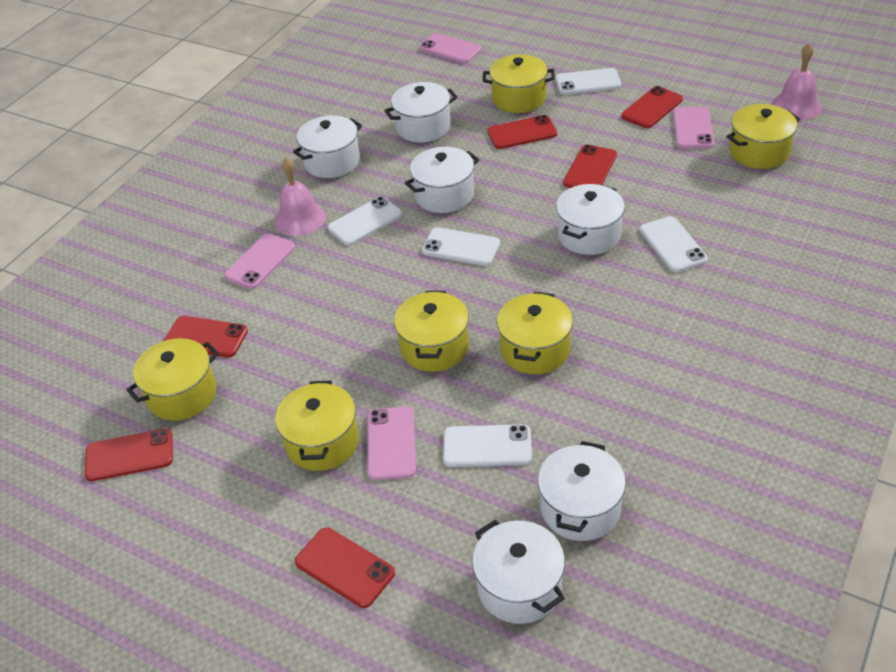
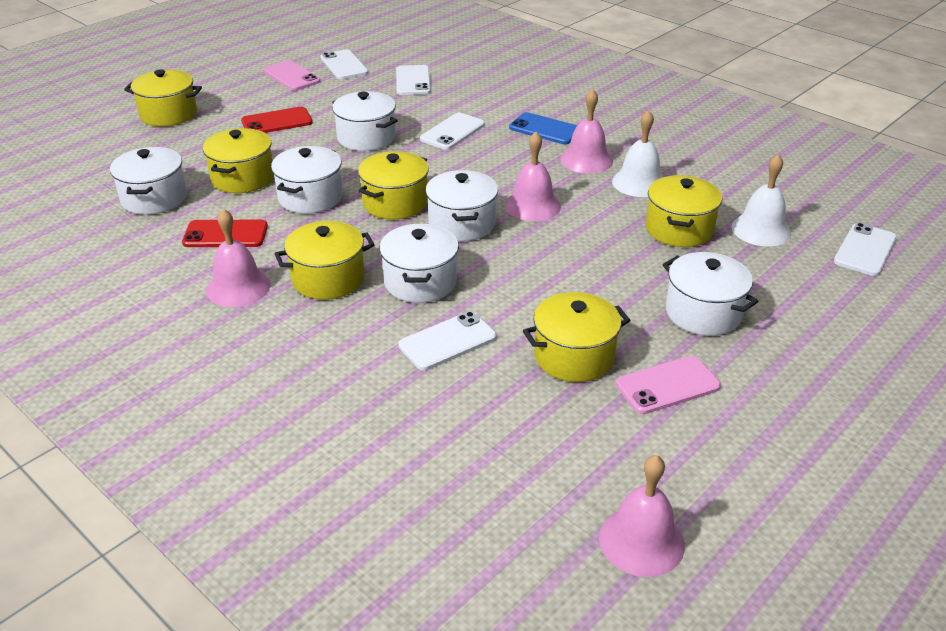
blue phone: 0 -> 1
pink bell: 2 -> 4
pink phone: 4 -> 2
red phone: 6 -> 2
white bell: 0 -> 2

